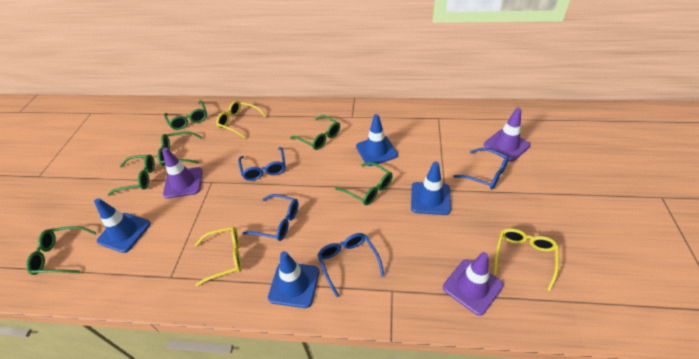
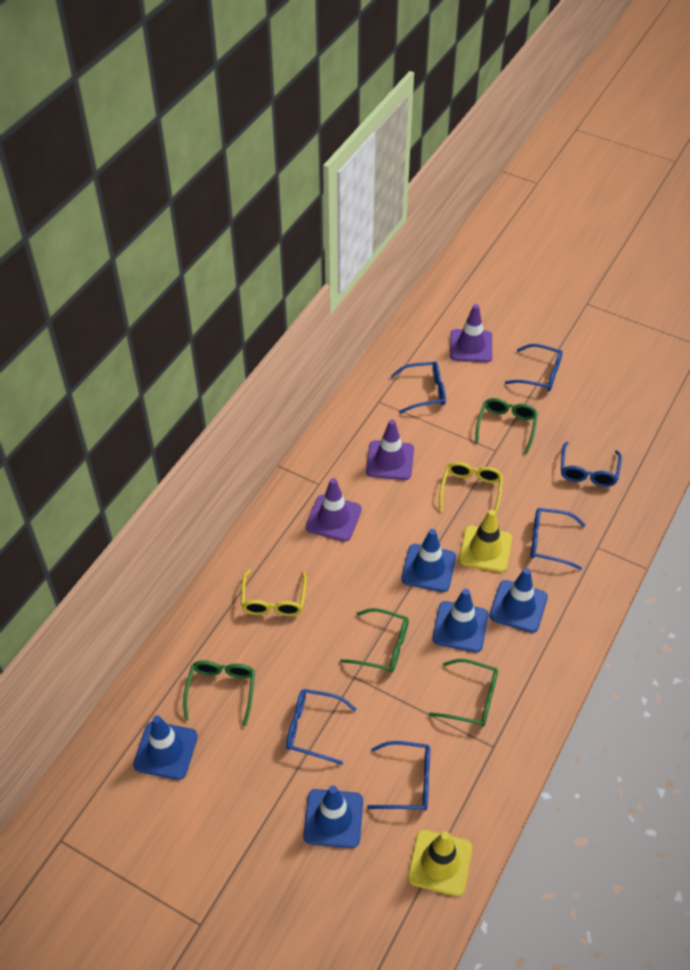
blue glasses: 4 -> 6
blue traffic cone: 4 -> 5
green glasses: 6 -> 4
yellow glasses: 3 -> 2
yellow traffic cone: 0 -> 2

